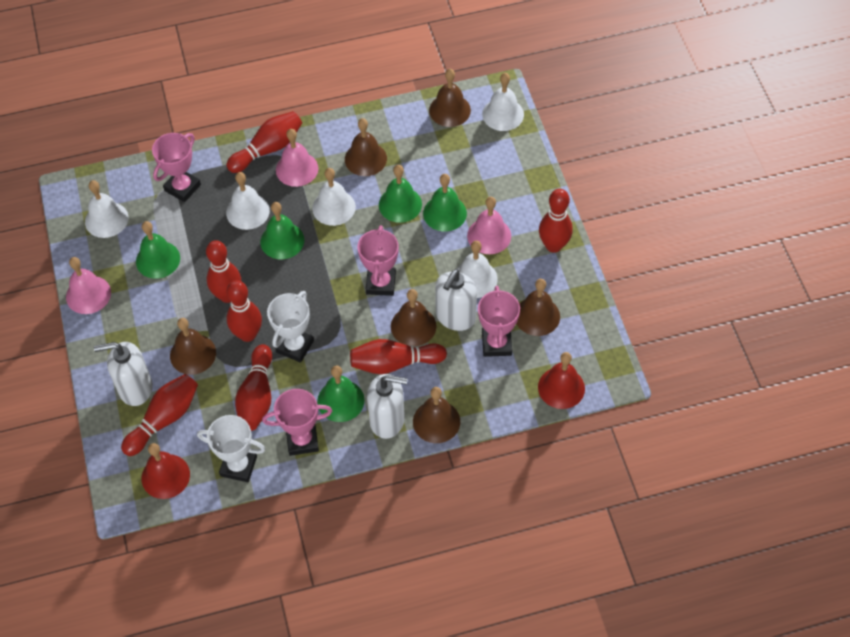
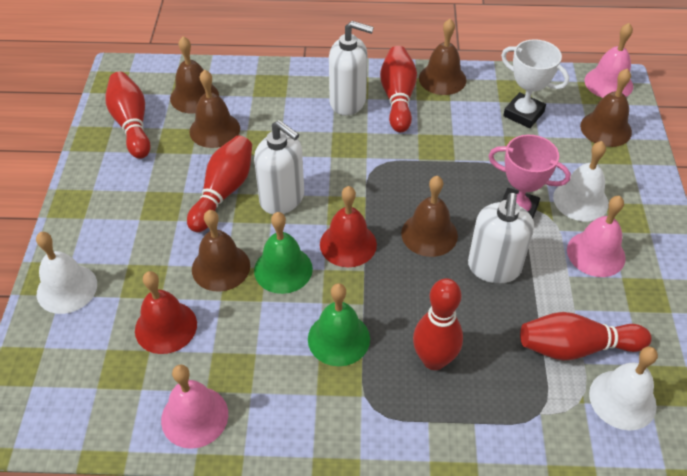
green bell: 5 -> 2
pink trophy: 4 -> 1
red bowling pin: 7 -> 5
white bell: 5 -> 3
white trophy: 2 -> 1

